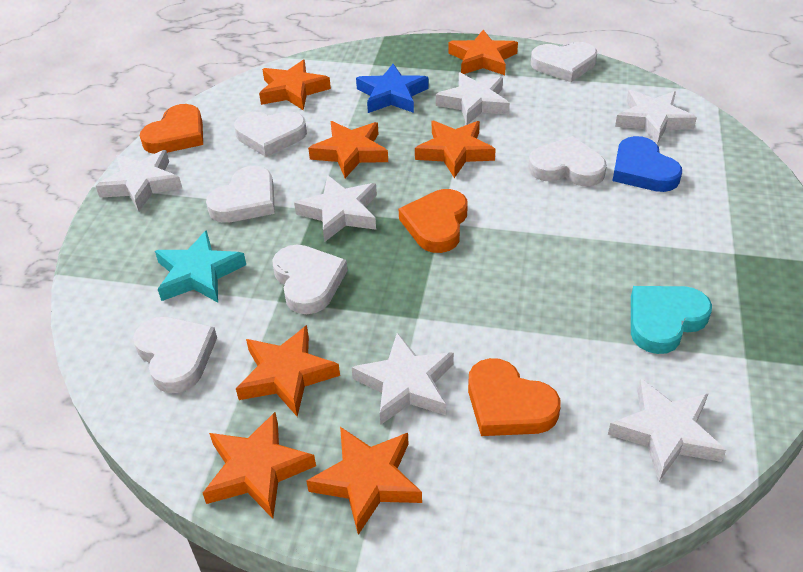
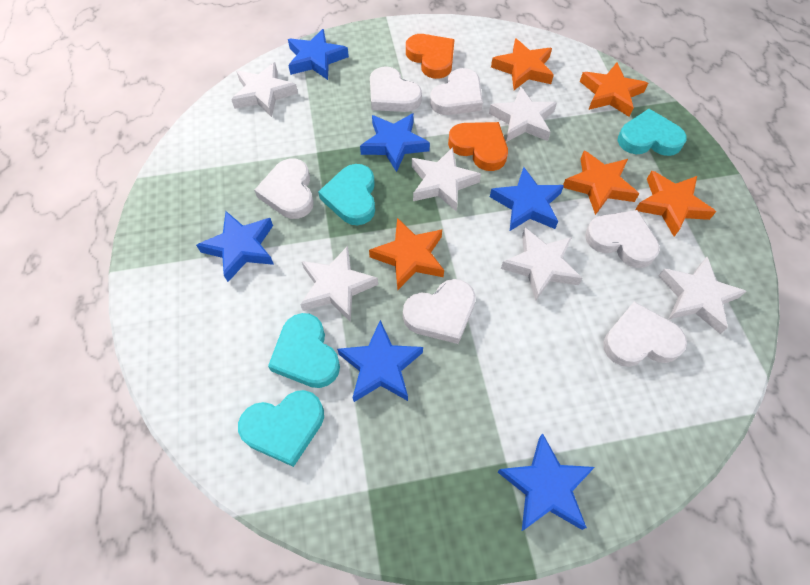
blue heart: 1 -> 0
blue star: 1 -> 6
orange heart: 3 -> 2
orange star: 7 -> 5
turquoise heart: 1 -> 4
turquoise star: 1 -> 0

